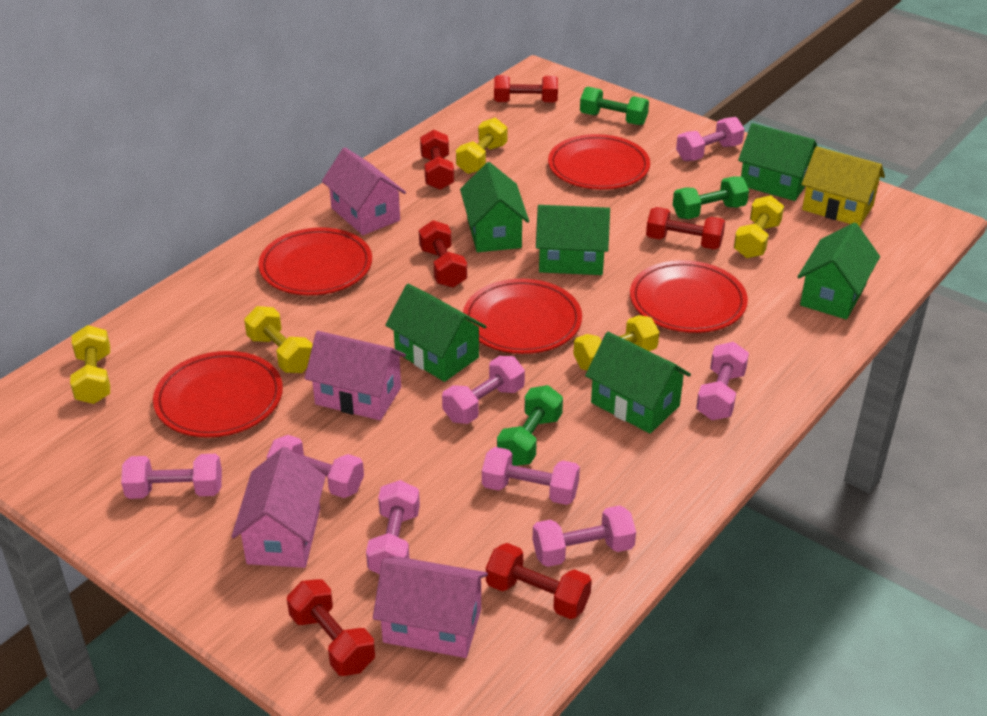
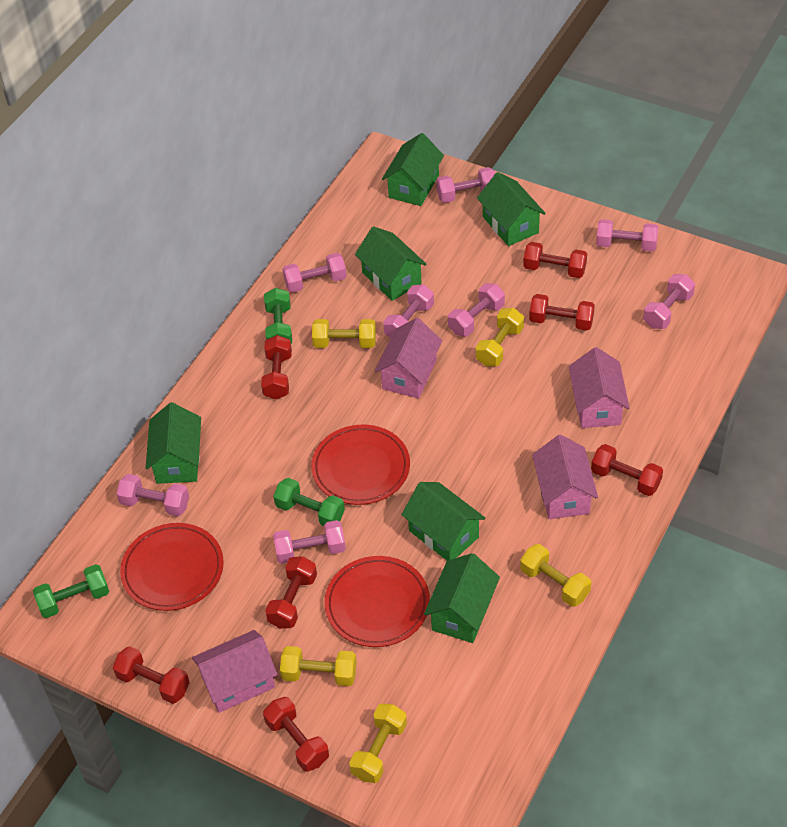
red dumbbell: 6 -> 7
red plate: 5 -> 3
yellow house: 1 -> 0

